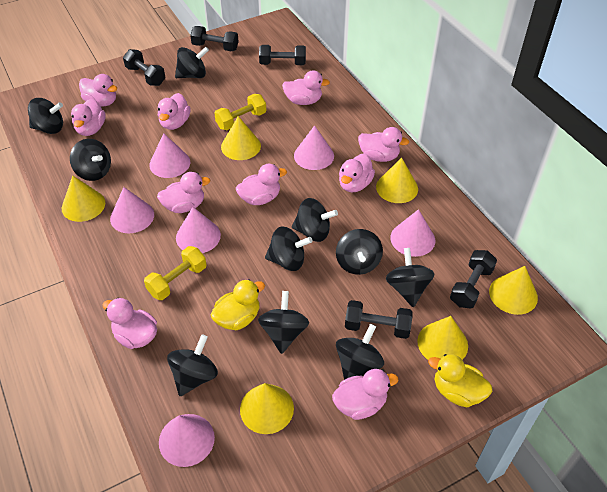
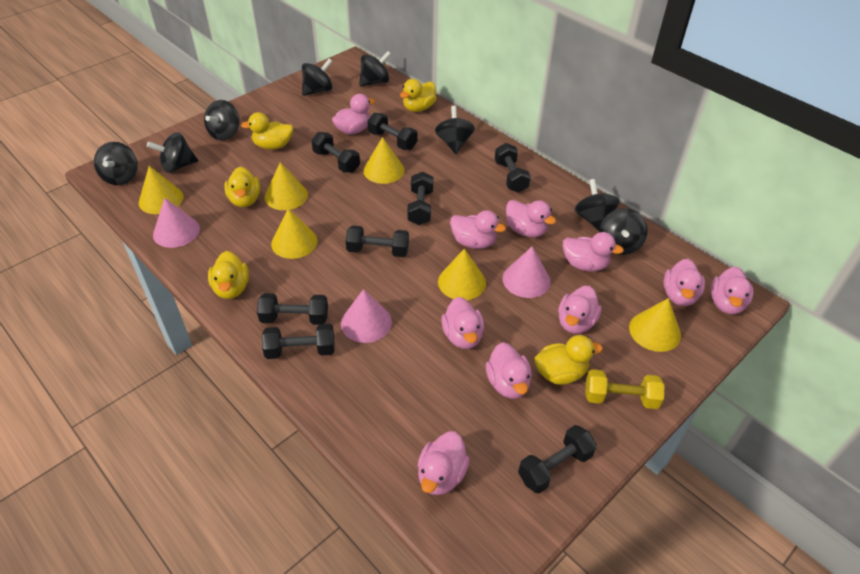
black dumbbell: 5 -> 8
black spinning top: 10 -> 8
pink cone: 6 -> 3
yellow duck: 2 -> 5
yellow dumbbell: 2 -> 1

